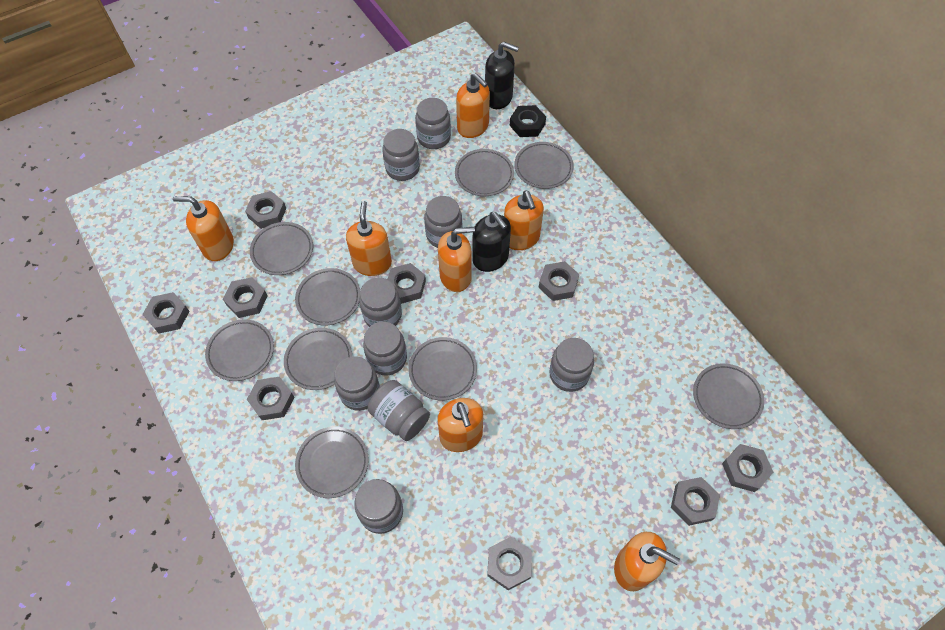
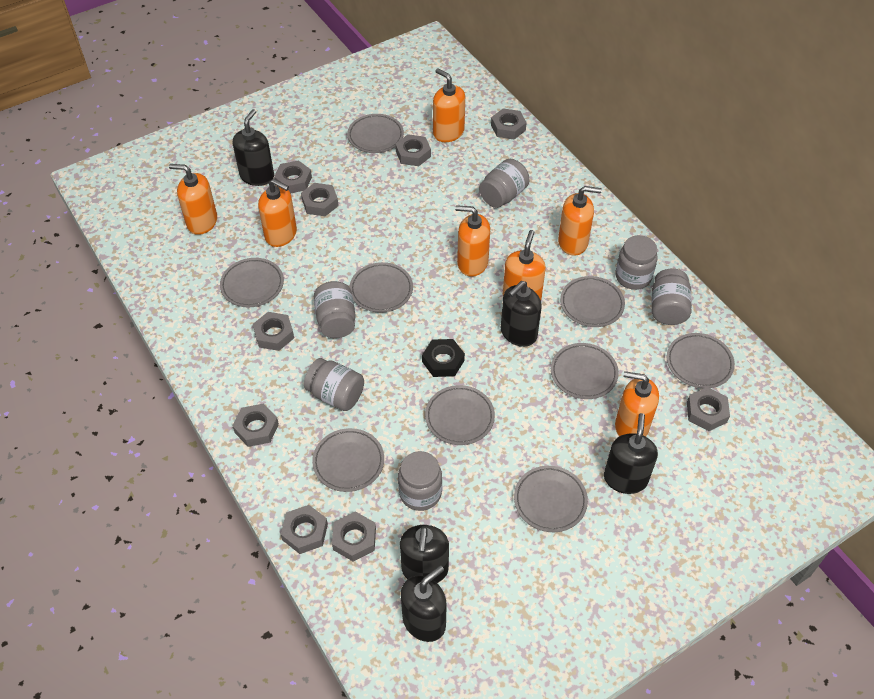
black soap dispenser: 2 -> 5
grey jar: 9 -> 6

